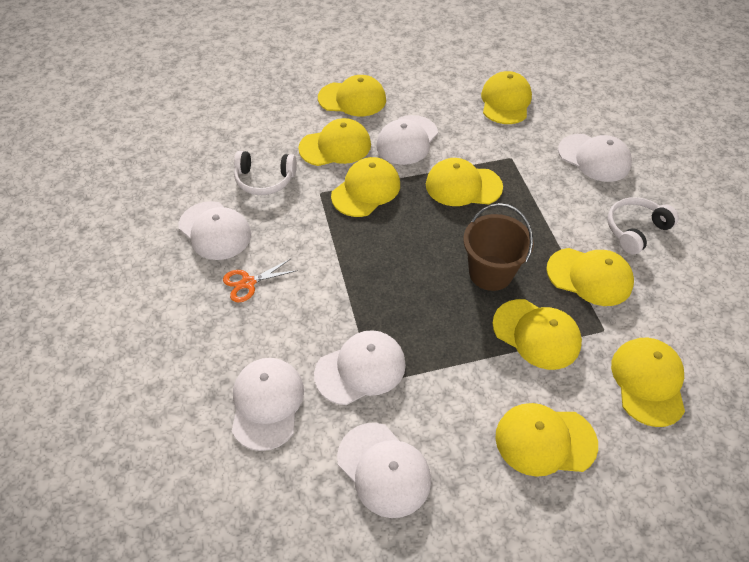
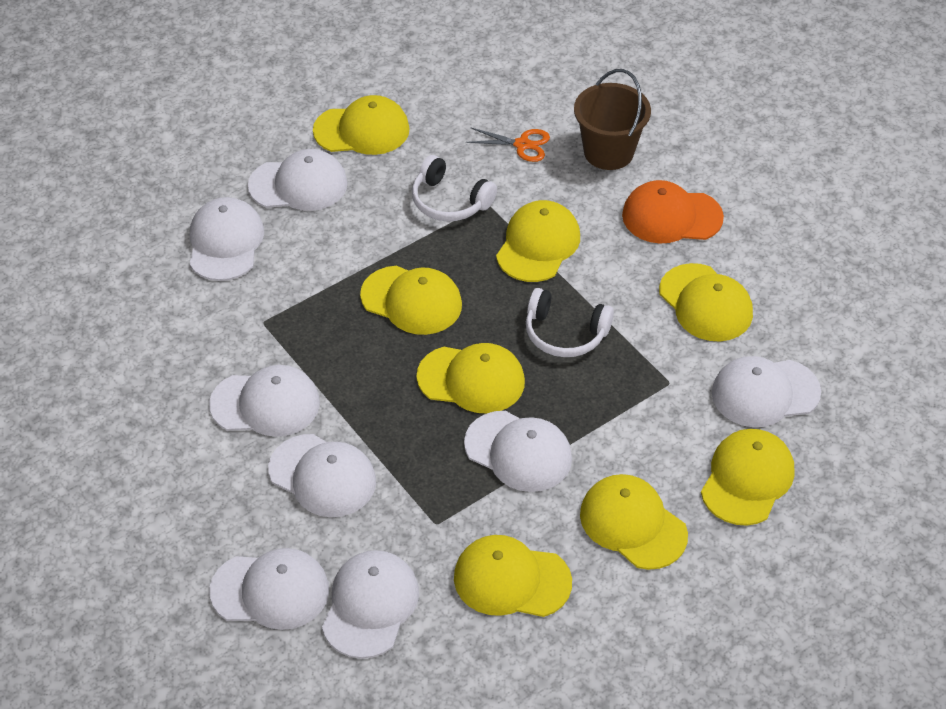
orange cap: 0 -> 1
white cap: 6 -> 8
yellow cap: 9 -> 8

